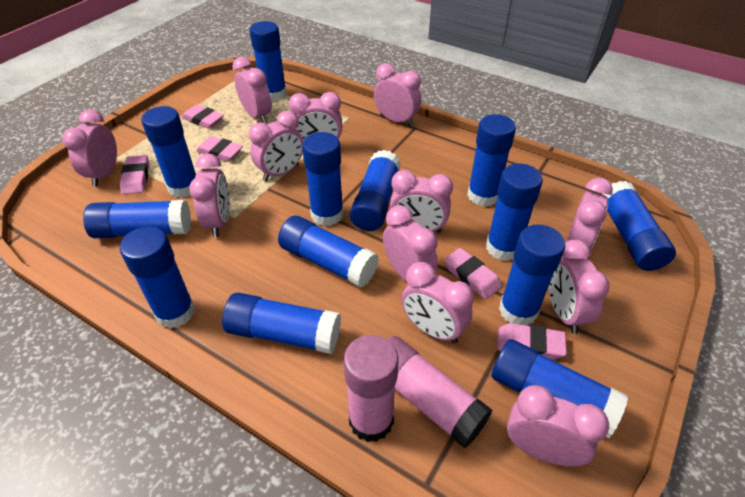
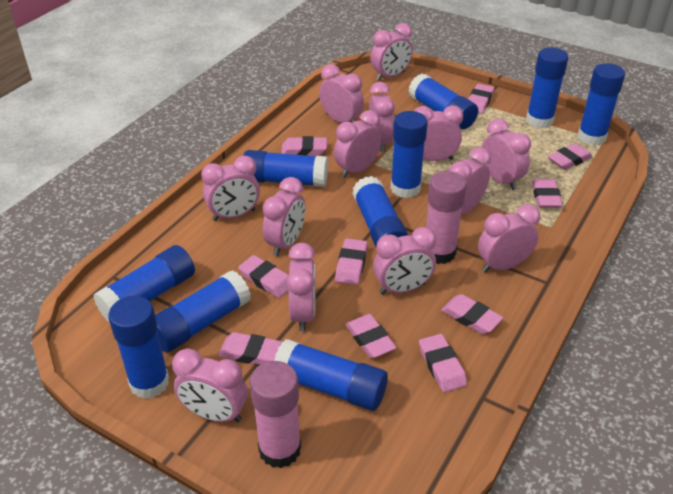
blue glue stick: 13 -> 10
pink clock: 12 -> 13
pink eraser: 5 -> 10

